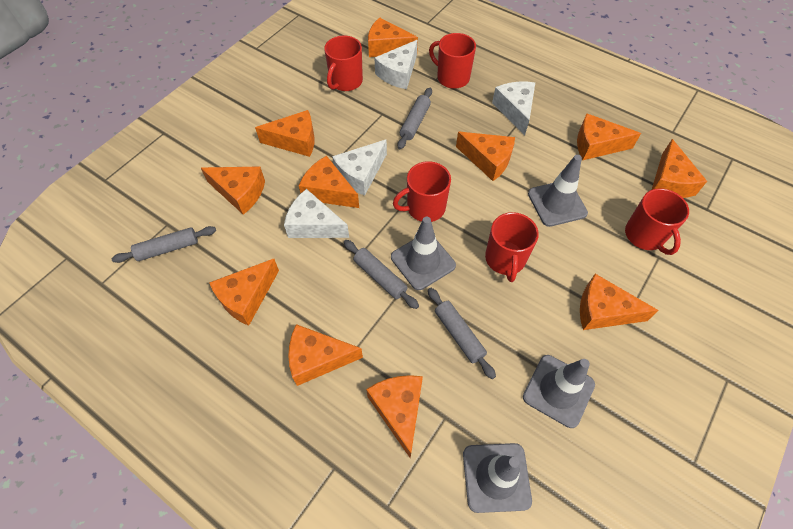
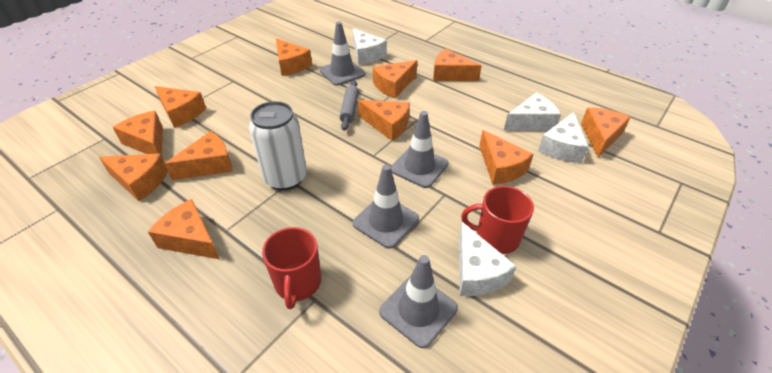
grey rolling pin: 4 -> 1
red mug: 5 -> 2
white can: 0 -> 1

